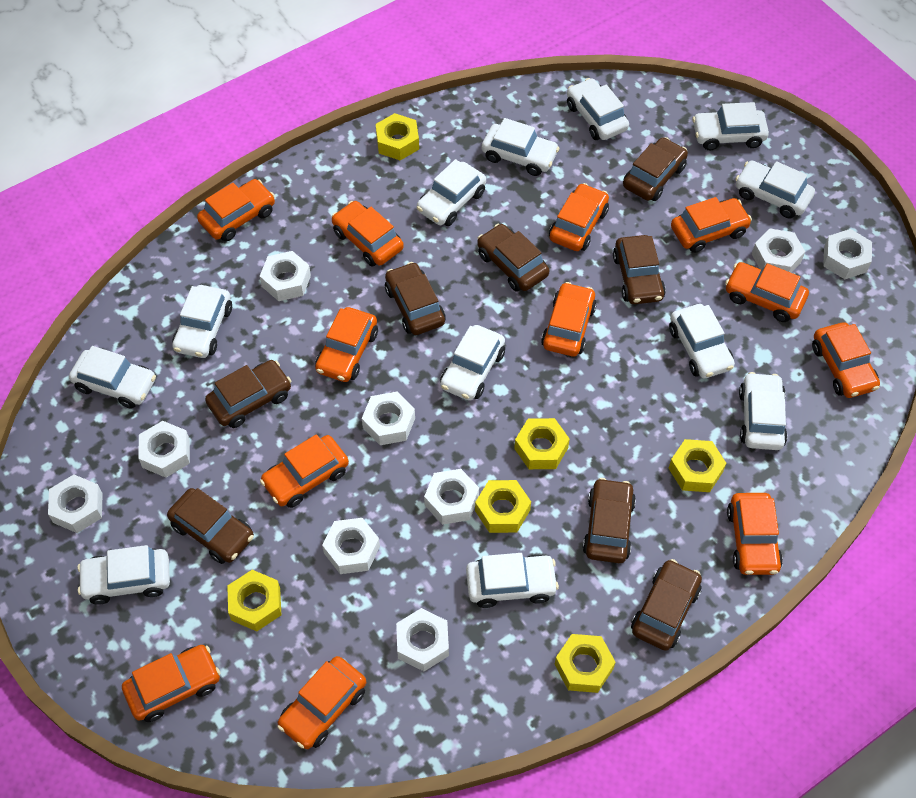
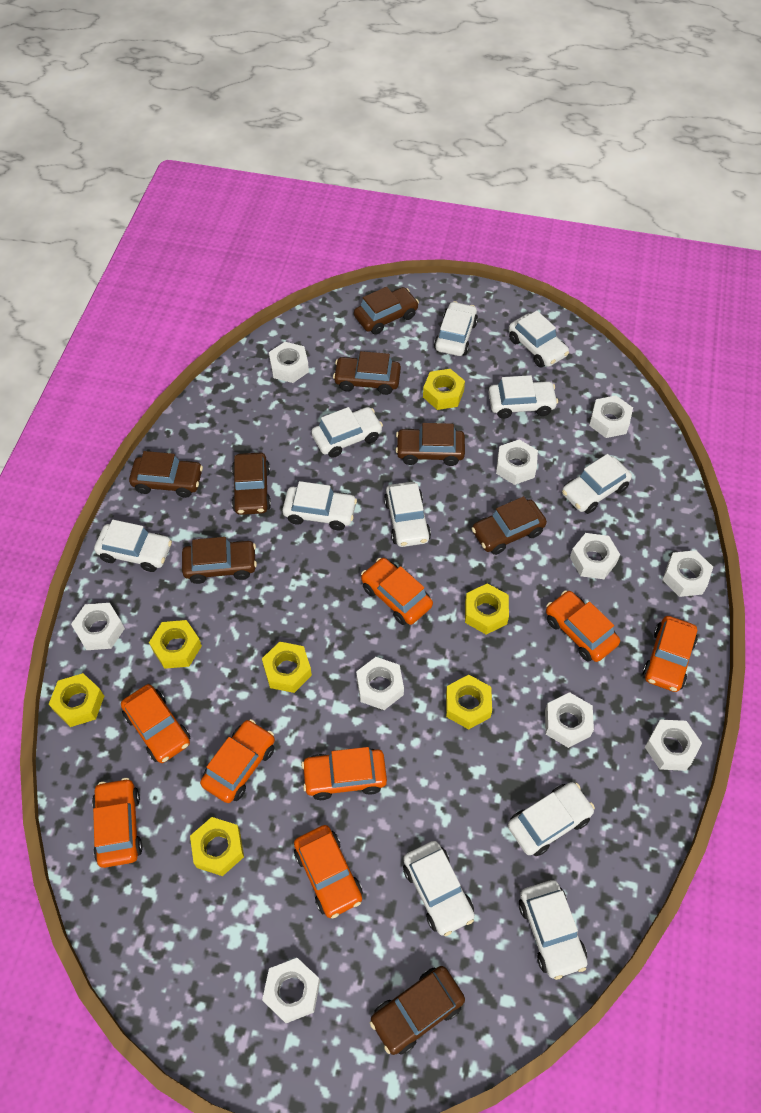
orange car: 12 -> 8
white car: 12 -> 11
white nut: 9 -> 10
yellow nut: 6 -> 7

